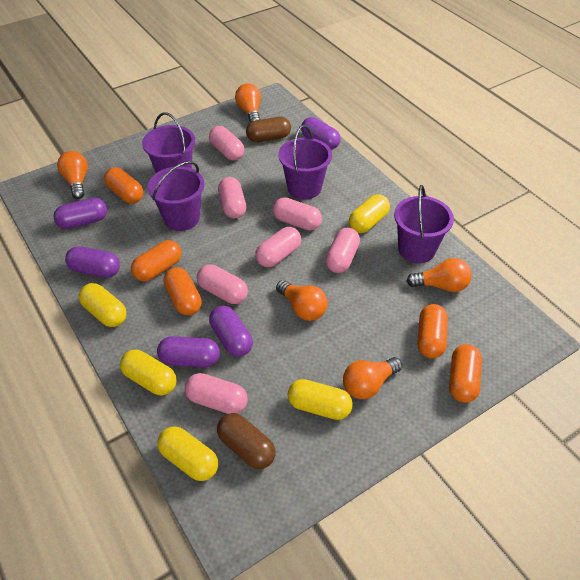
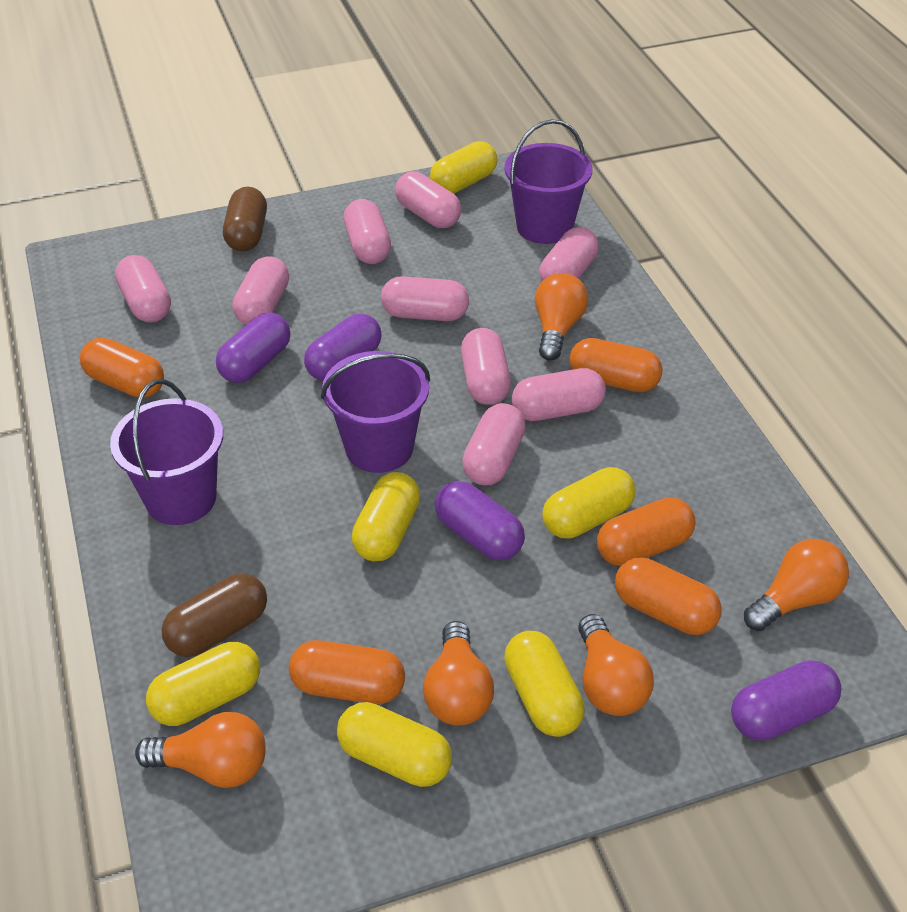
pink capsule: 7 -> 9
purple bucket: 4 -> 3
purple capsule: 5 -> 4
yellow capsule: 5 -> 6

